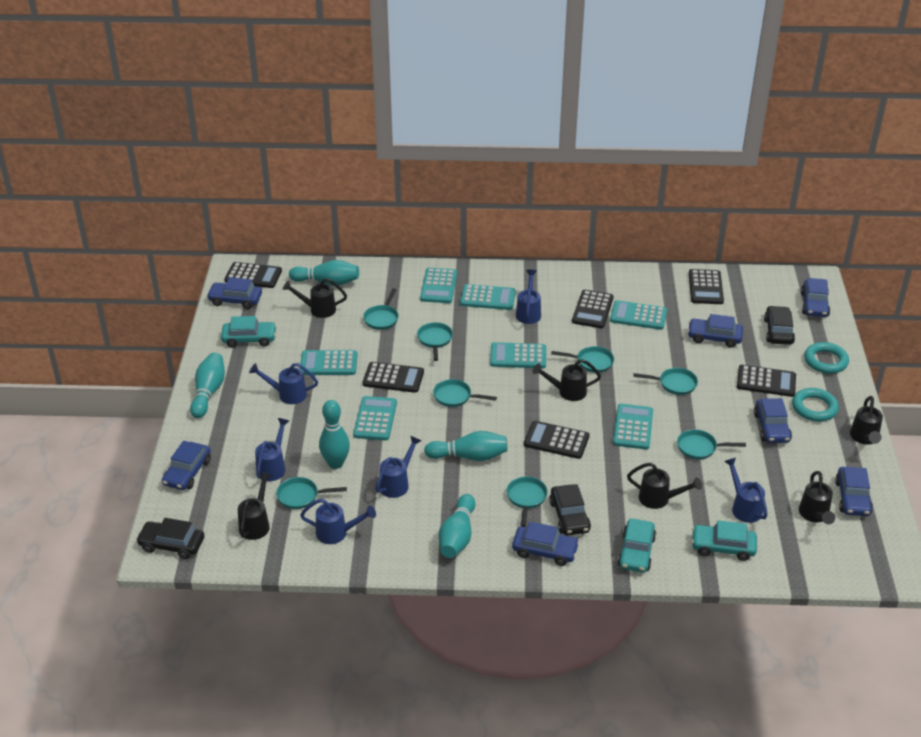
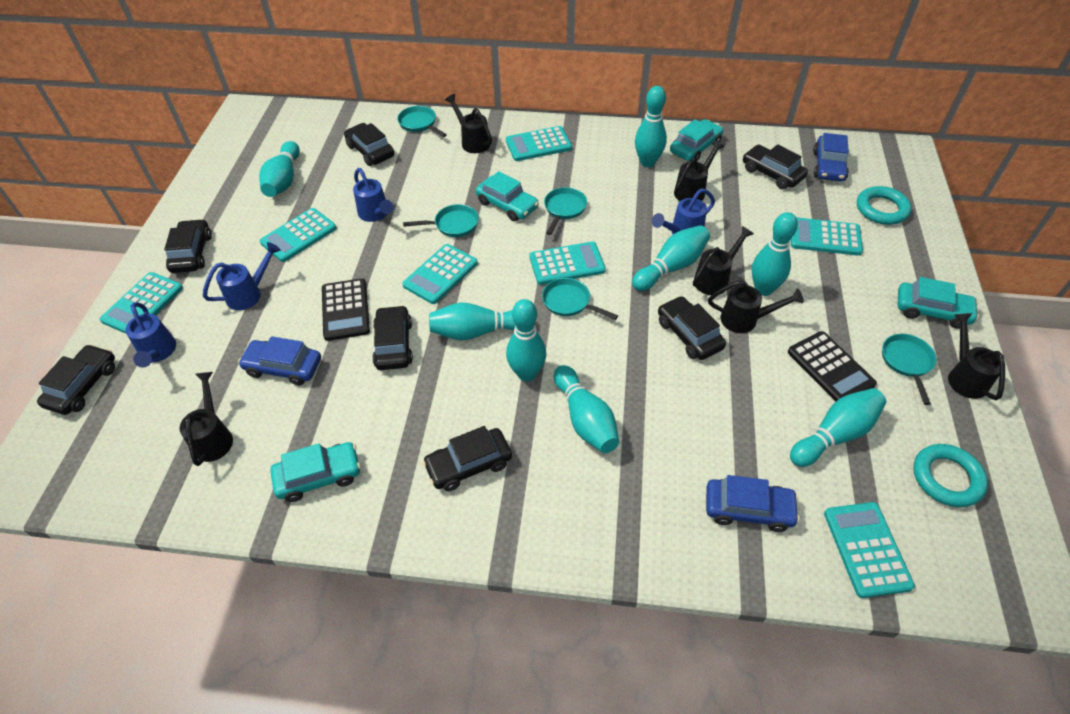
black calculator: 6 -> 2
black car: 3 -> 7
blue car: 7 -> 3
blue watering can: 6 -> 4
turquoise bowling pin: 5 -> 8
turquoise car: 3 -> 4
turquoise pan: 8 -> 5

